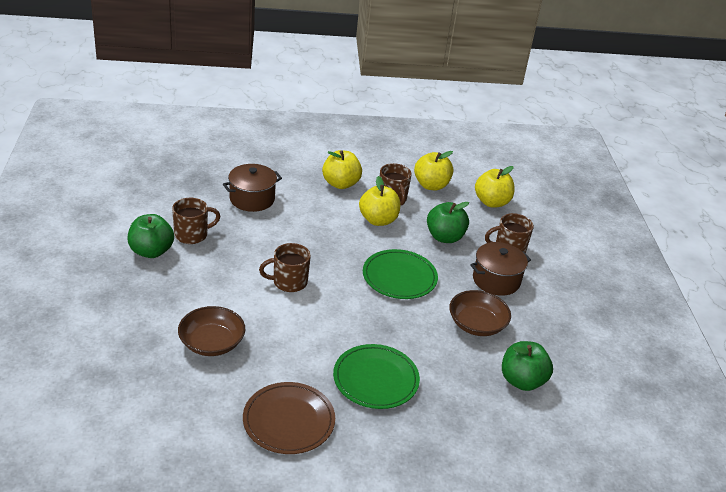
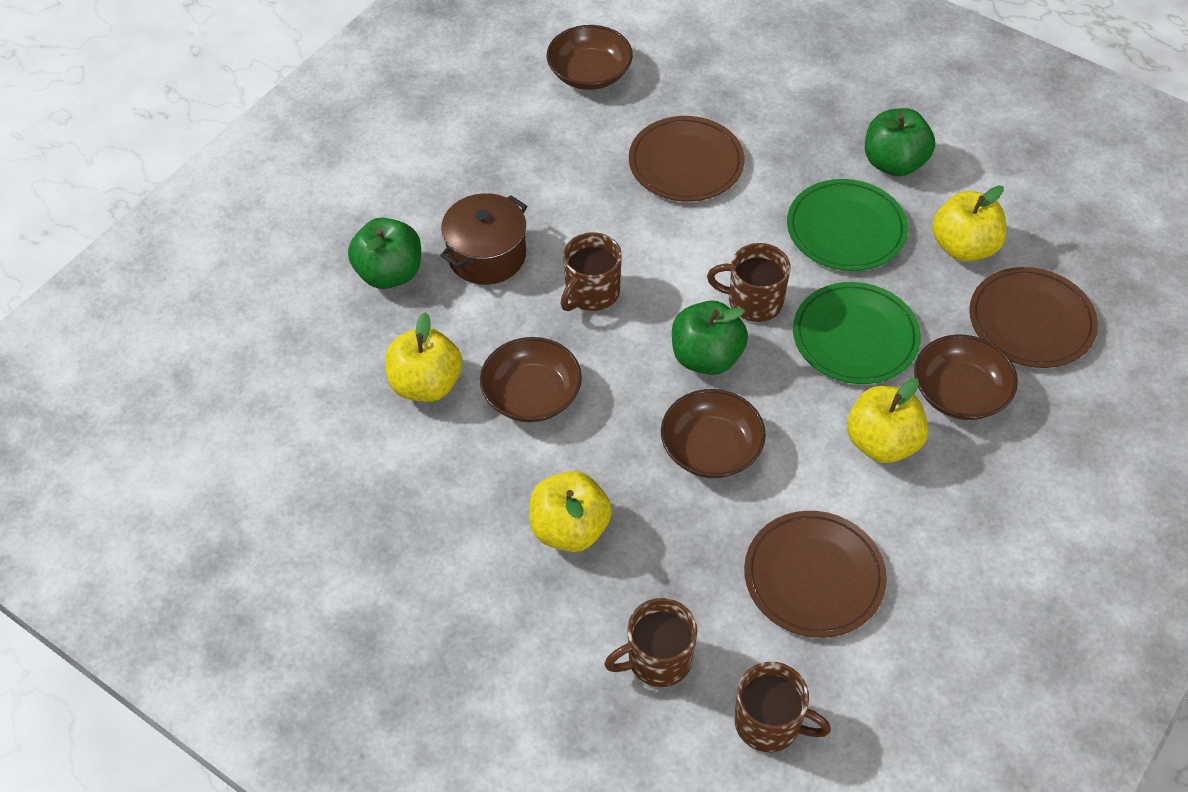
brown bowl: 2 -> 4
brown plate: 1 -> 3
brown pot: 2 -> 1

